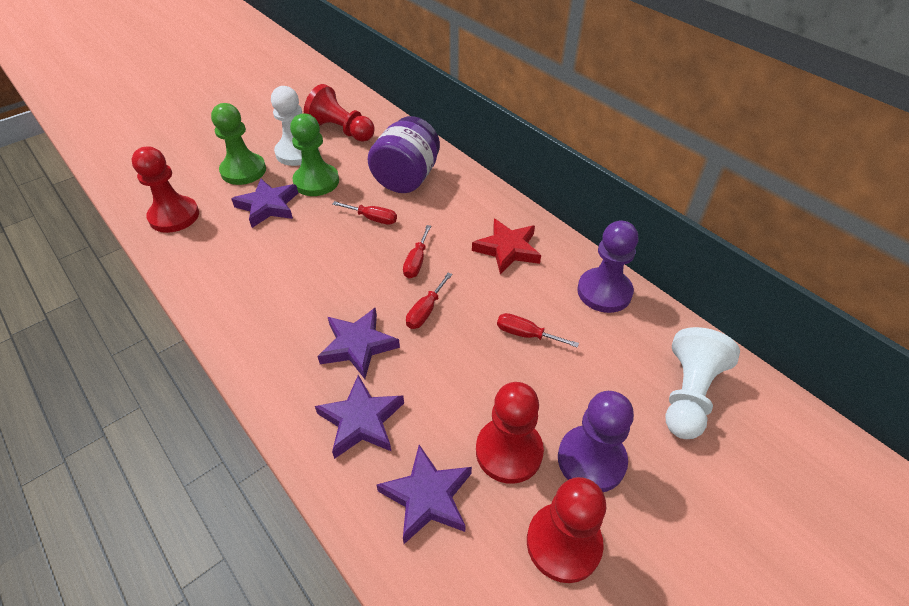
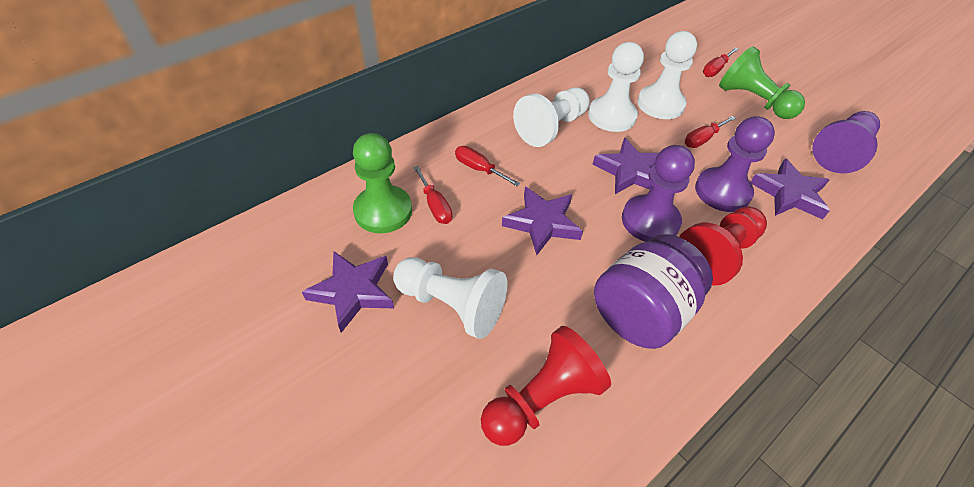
purple pawn: 2 -> 3
red pawn: 4 -> 2
red star: 1 -> 0
white pawn: 2 -> 4

